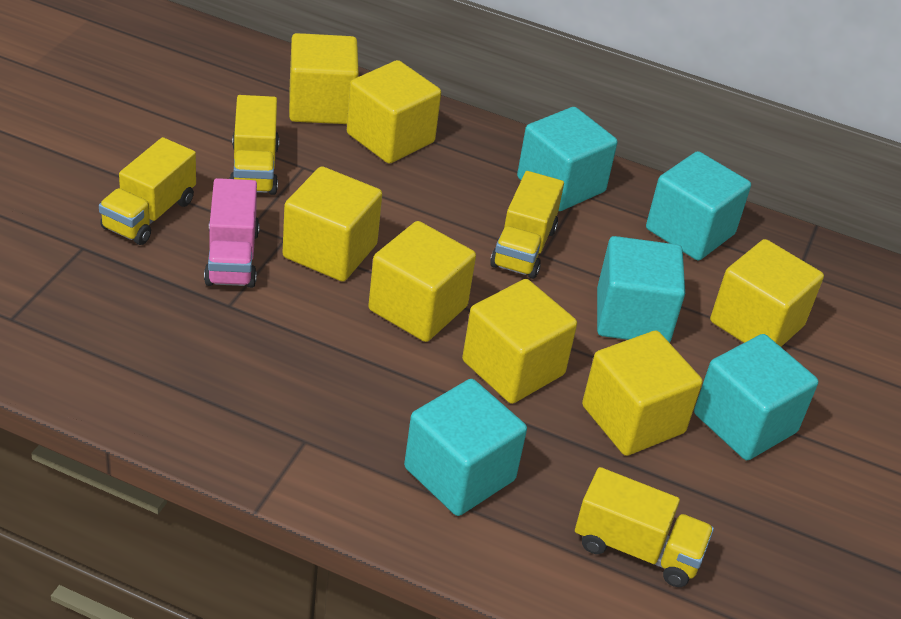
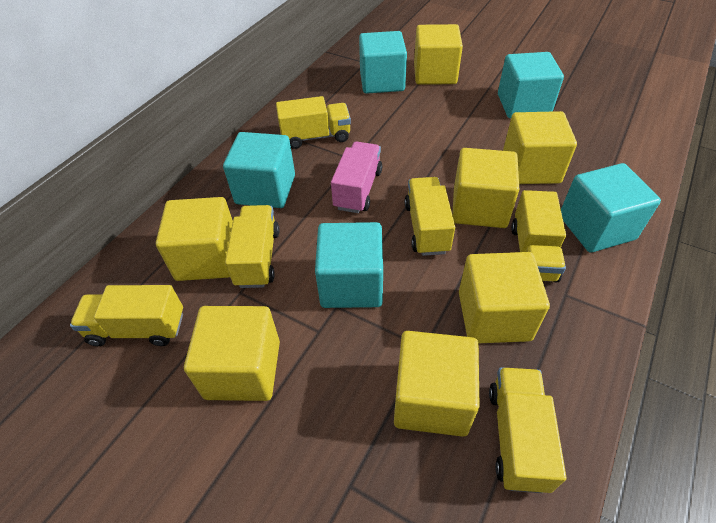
yellow truck: 4 -> 6

